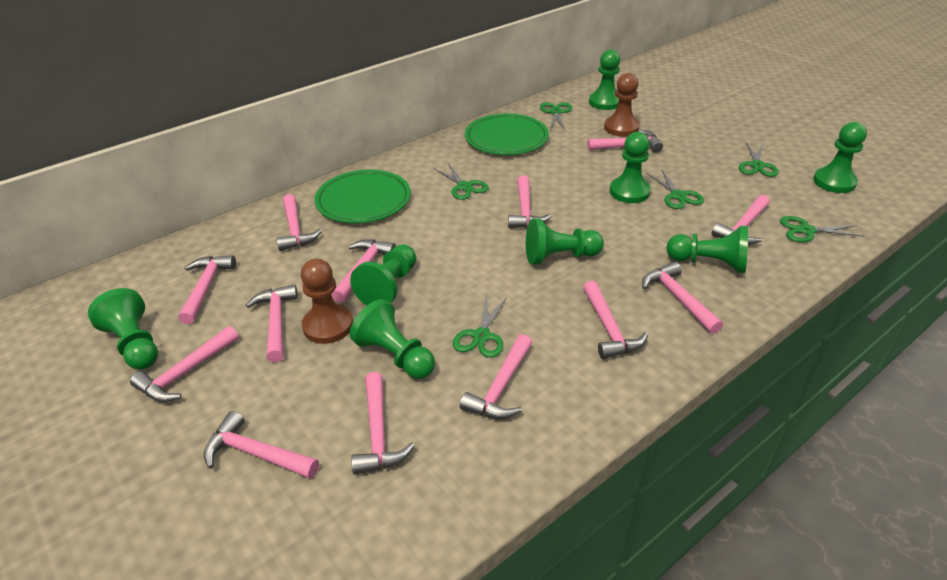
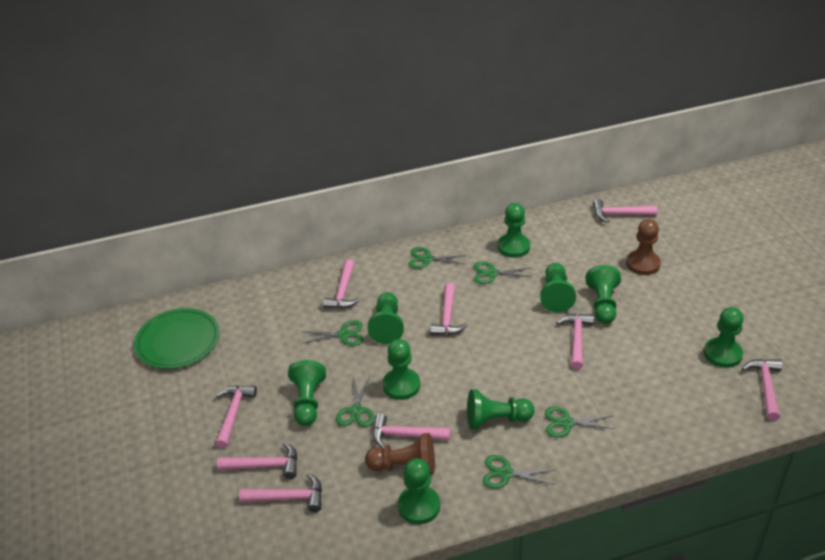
green pawn: 8 -> 9
green plate: 2 -> 1
pink hammer: 13 -> 9

